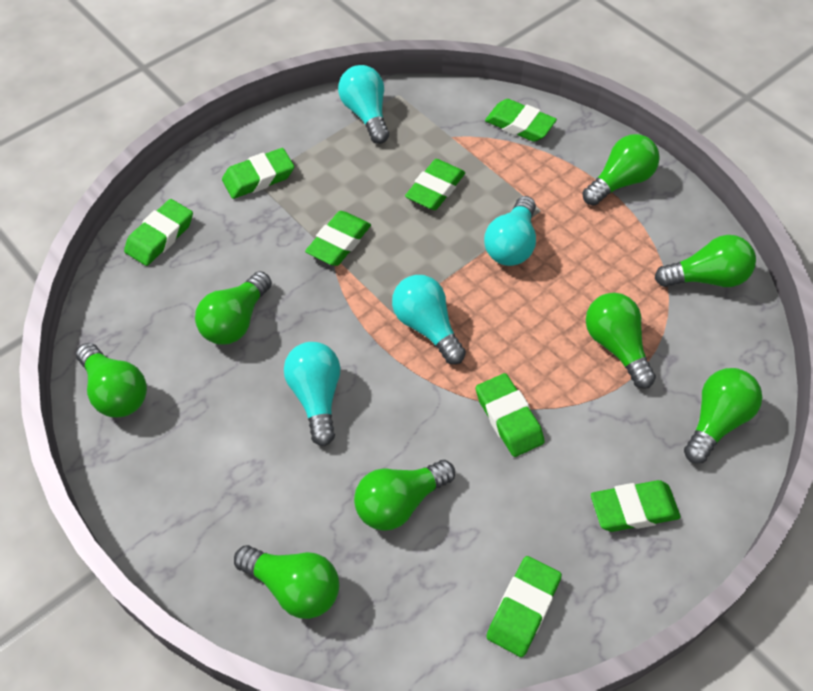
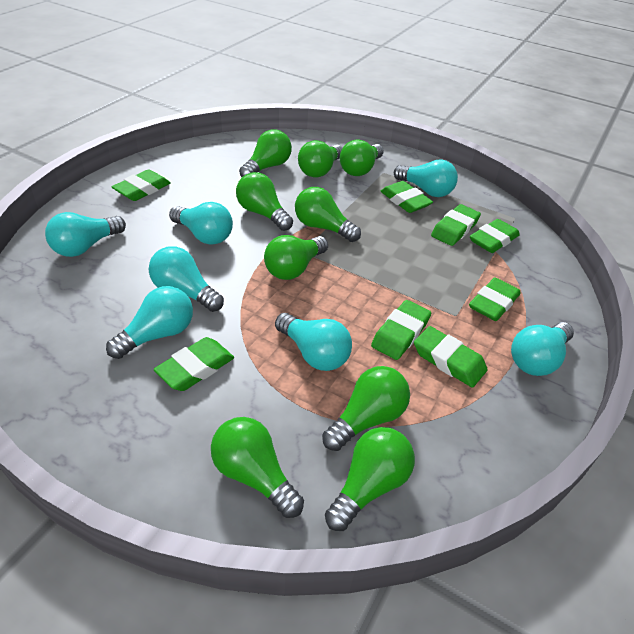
green light bulb: 8 -> 9
turquoise light bulb: 4 -> 7

